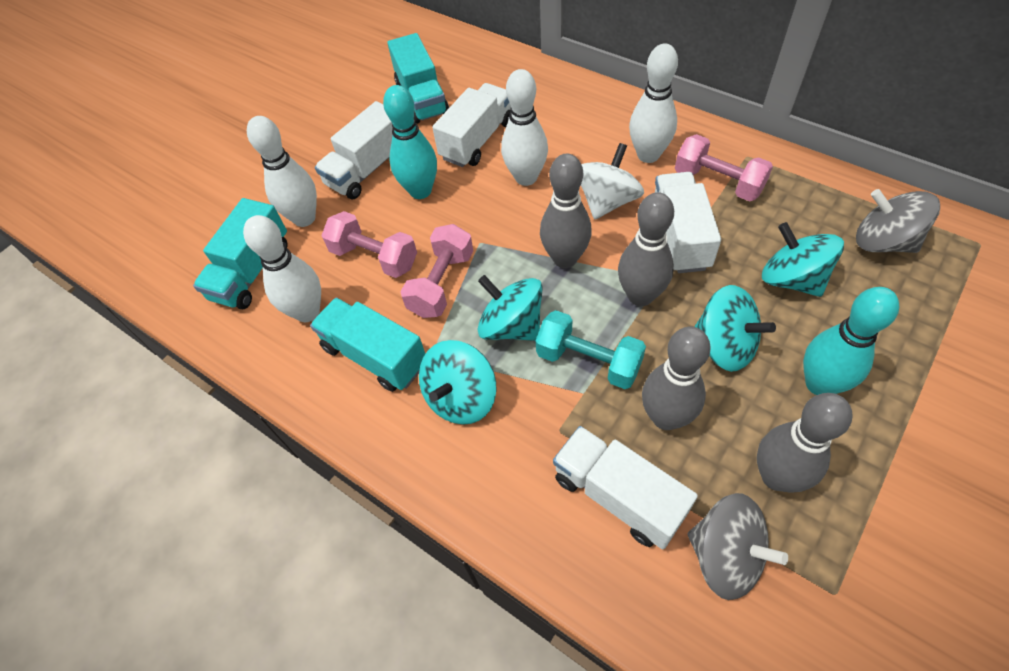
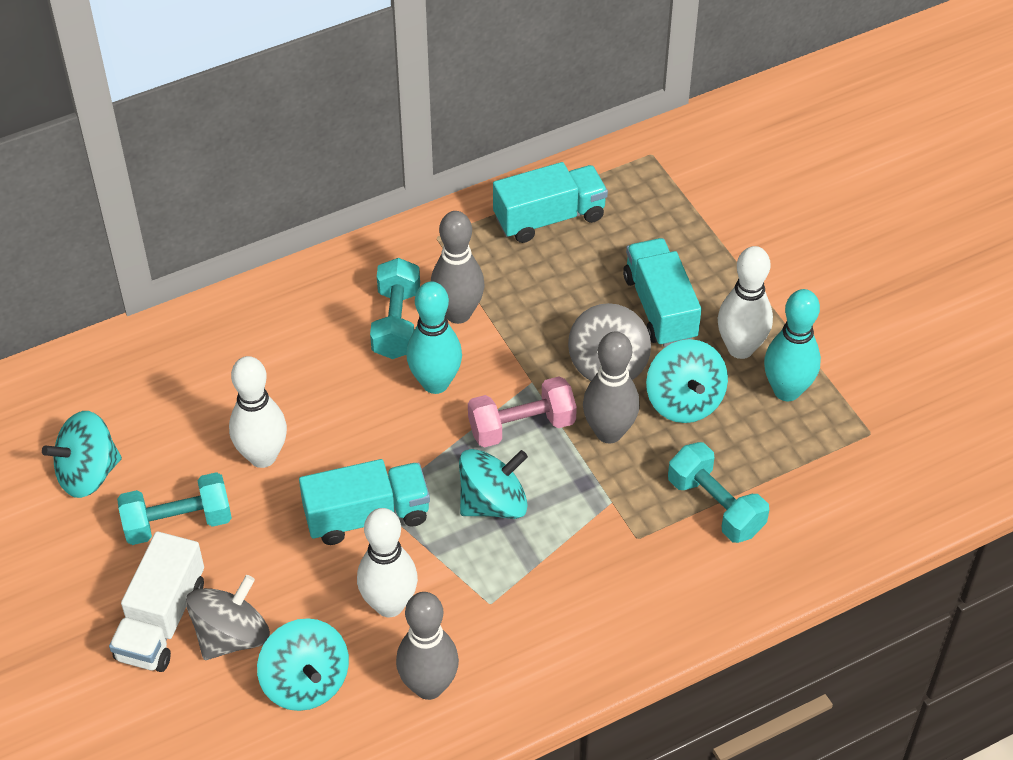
grey bowling pin: 4 -> 3
pink dumbbell: 3 -> 1
turquoise dumbbell: 1 -> 3
white bowling pin: 4 -> 3
white spinning top: 1 -> 0
white truck: 4 -> 1

